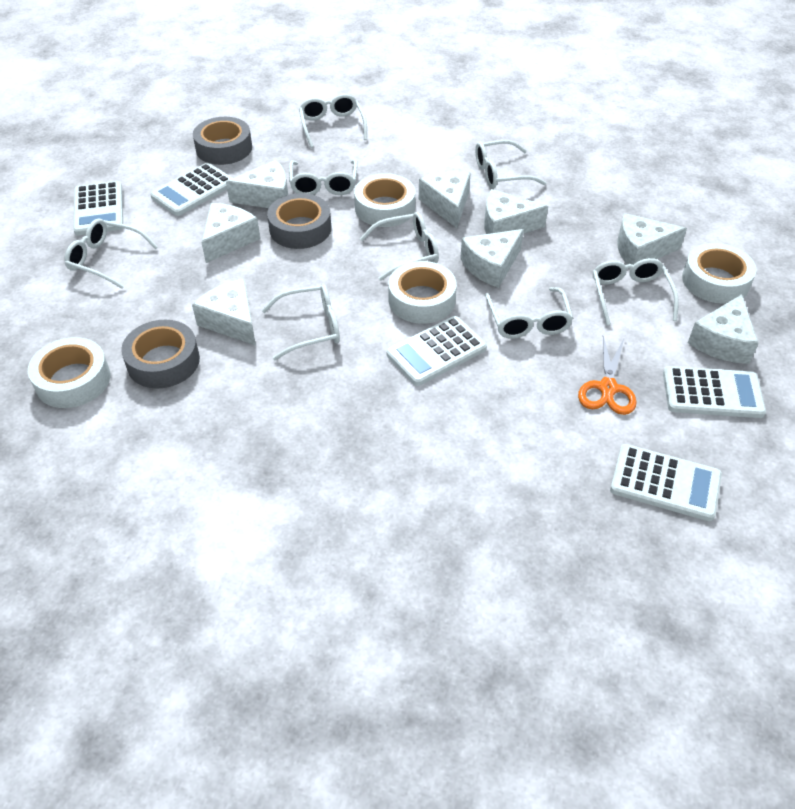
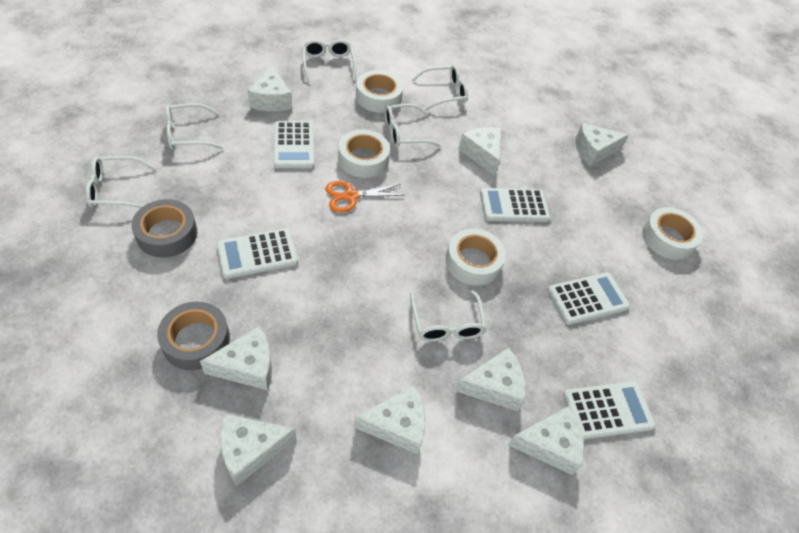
grey tape: 3 -> 2
white glasses: 8 -> 6

